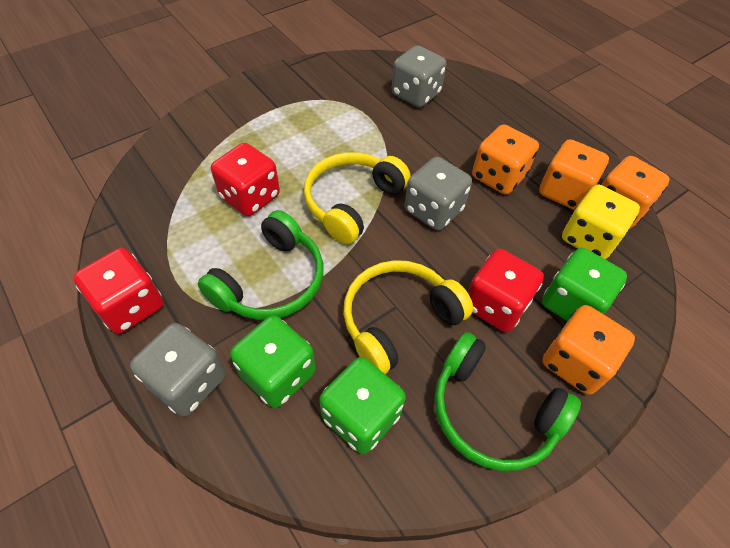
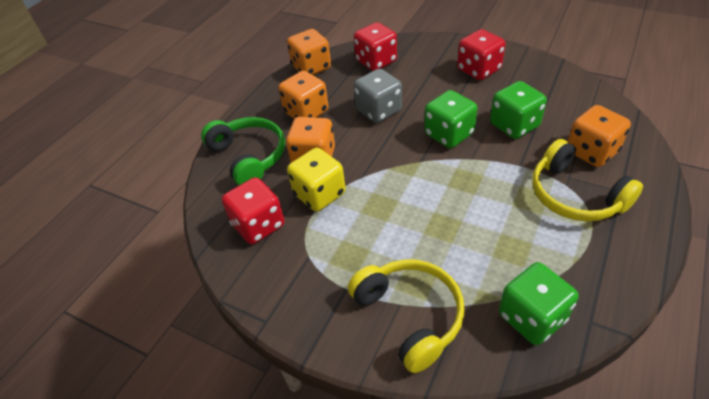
green headphones: 2 -> 1
grey dice: 3 -> 1

